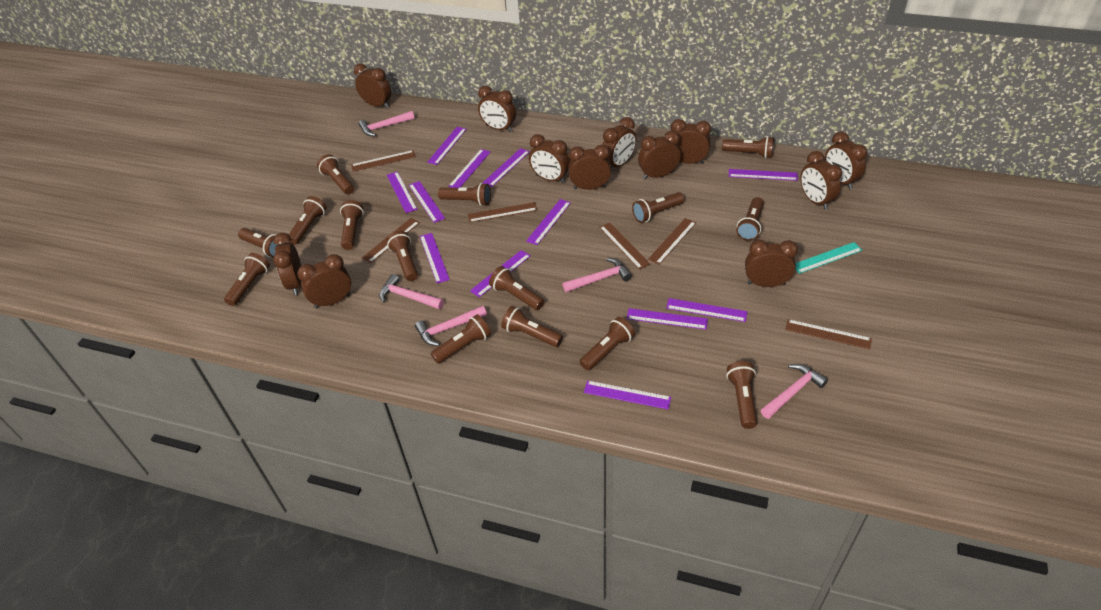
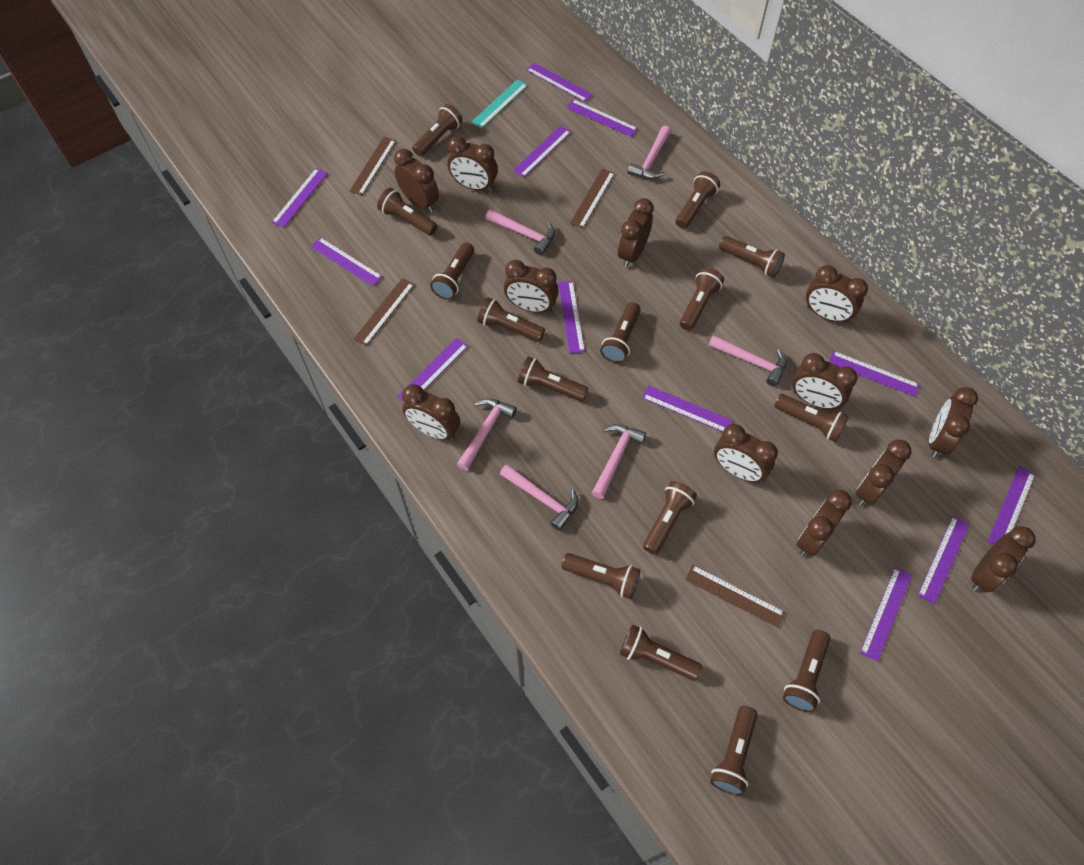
brown ruler: 6 -> 4
pink hammer: 5 -> 6

